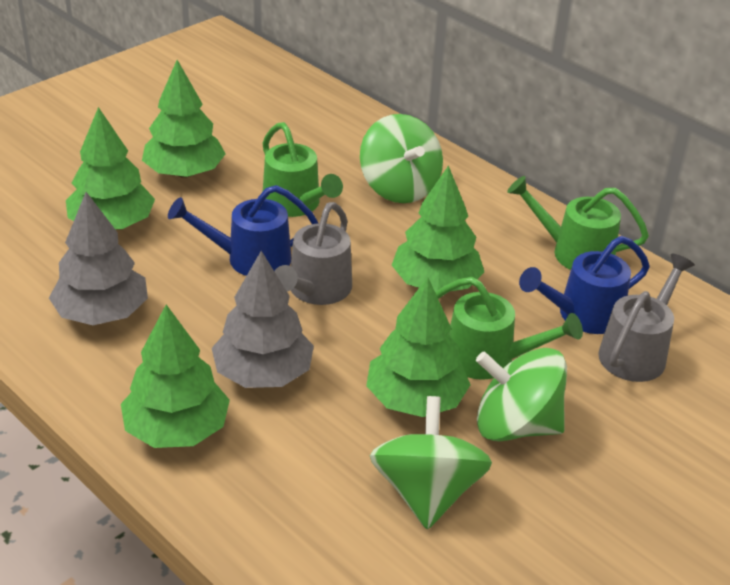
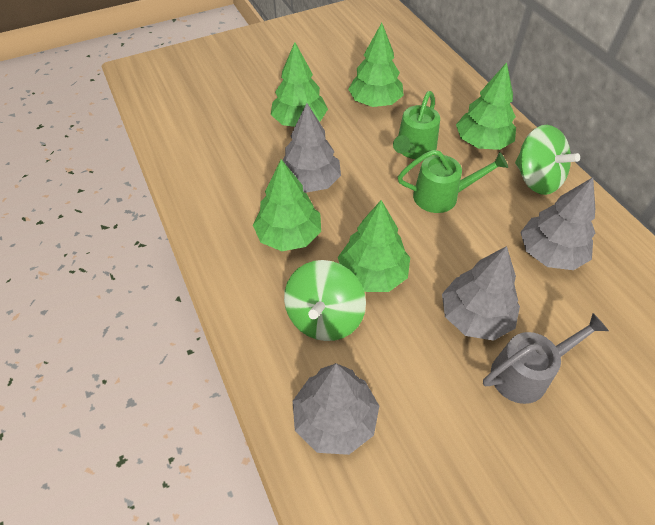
blue watering can: 2 -> 0
green spinning top: 3 -> 2
green watering can: 3 -> 2
grey tree: 2 -> 4
grey watering can: 2 -> 1

